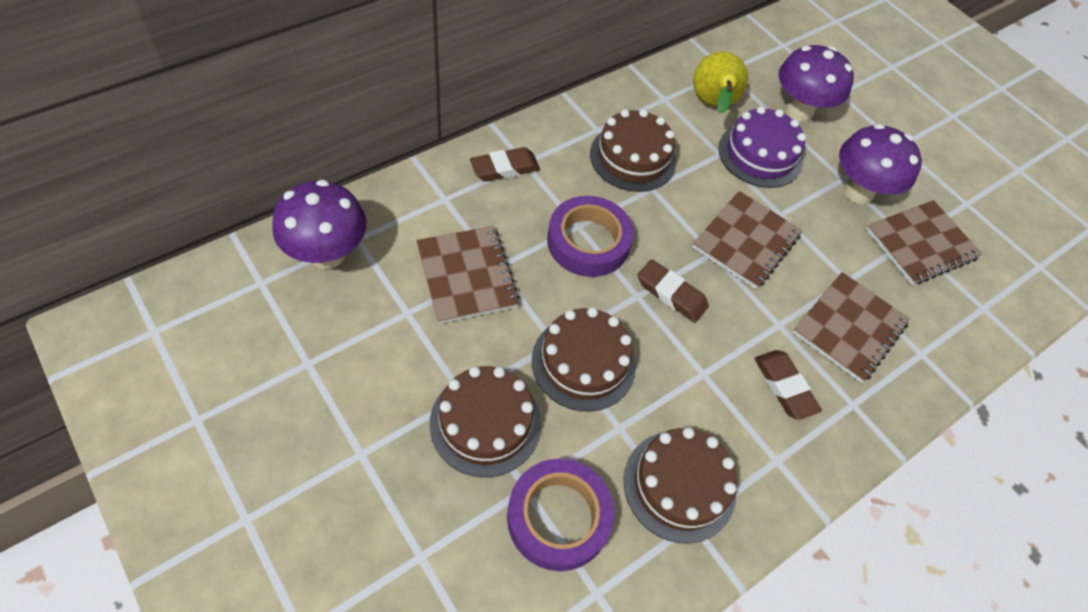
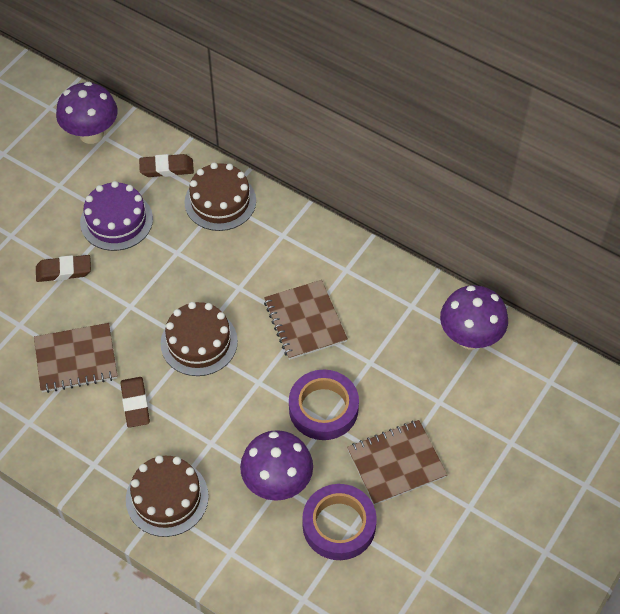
brown cake: 4 -> 3
brown notebook: 4 -> 3
yellow pear: 1 -> 0

